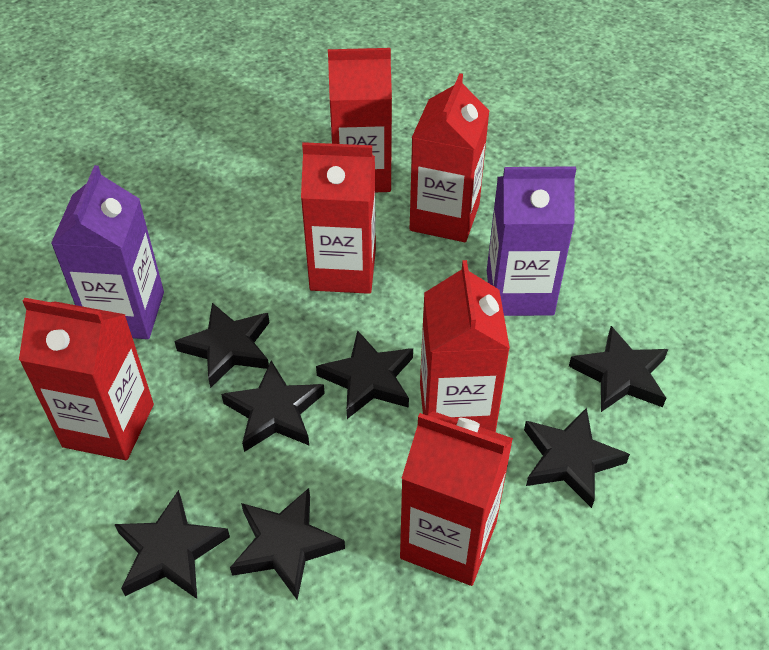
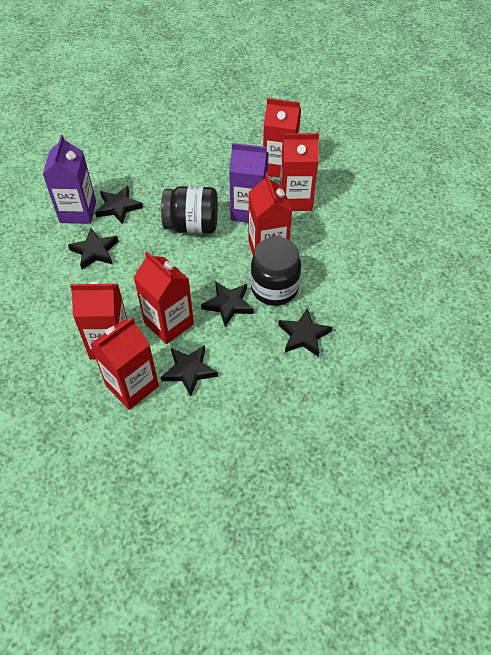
black jar: 0 -> 2
black star: 7 -> 5

